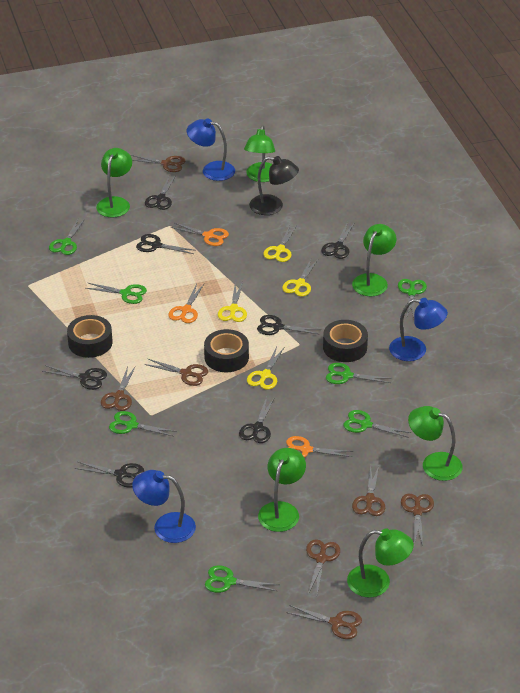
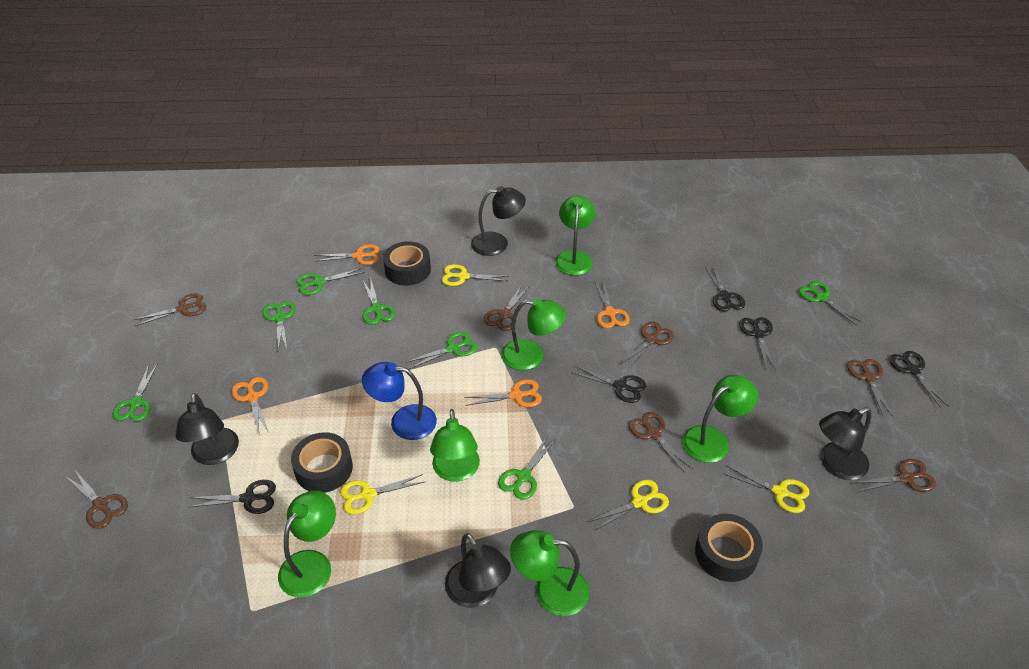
black lamp: 1 -> 4
black scissors: 7 -> 5
blue lamp: 3 -> 1
orange scissors: 3 -> 4

